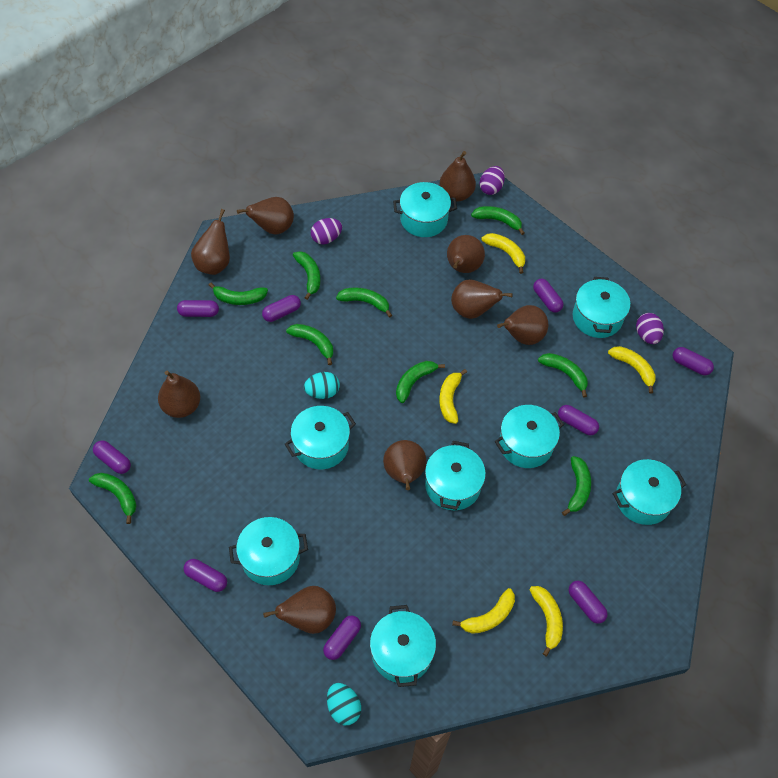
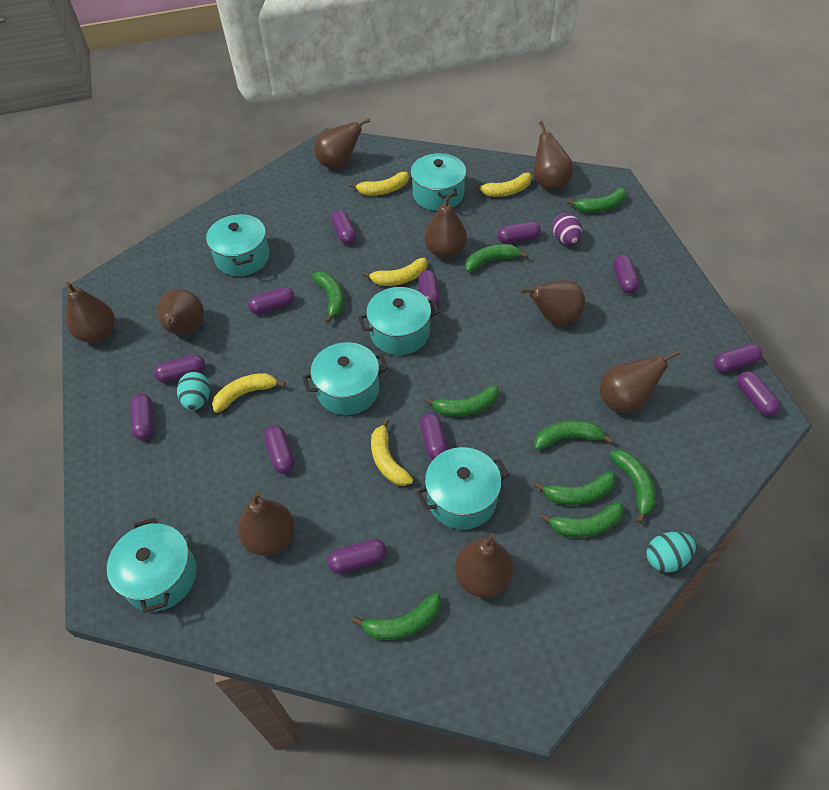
purple capsule: 9 -> 12
purple egg: 3 -> 1
turquoise pot: 8 -> 6

